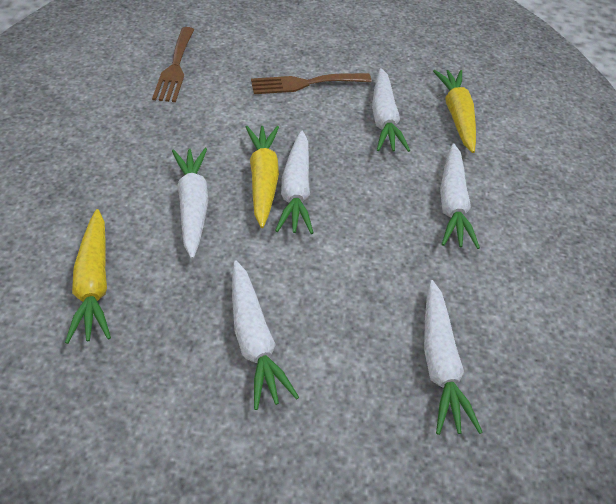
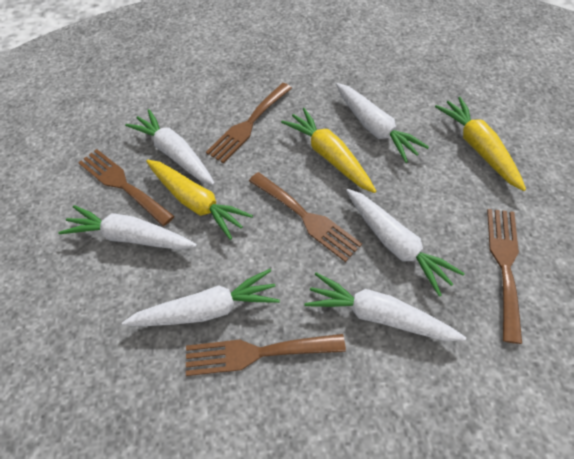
brown fork: 2 -> 5

